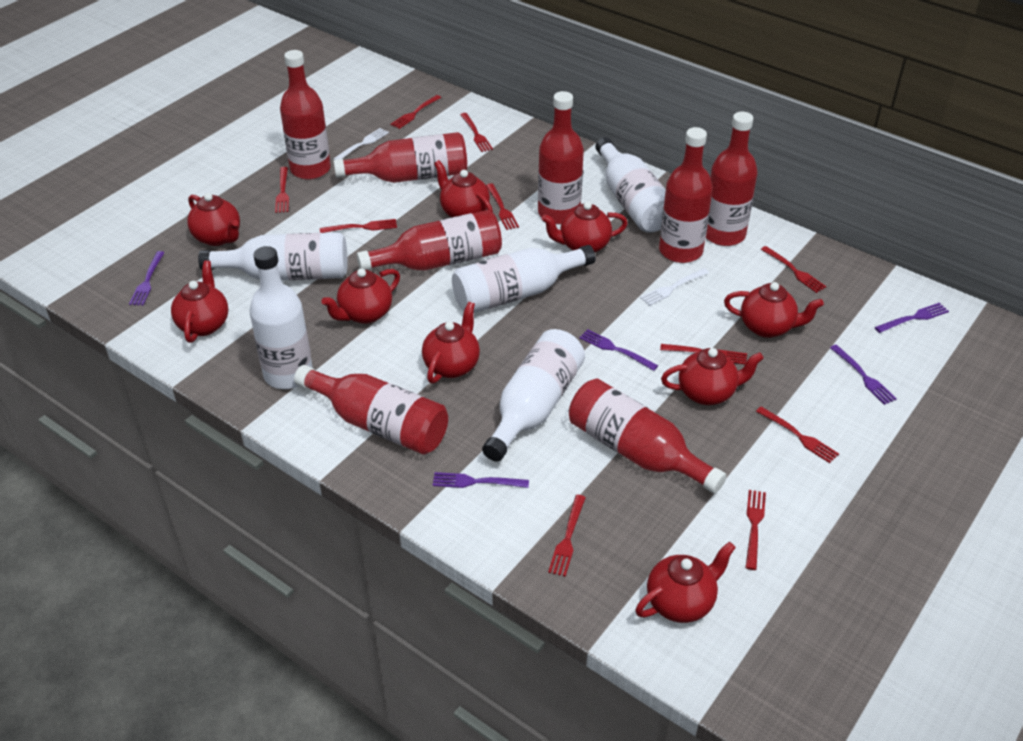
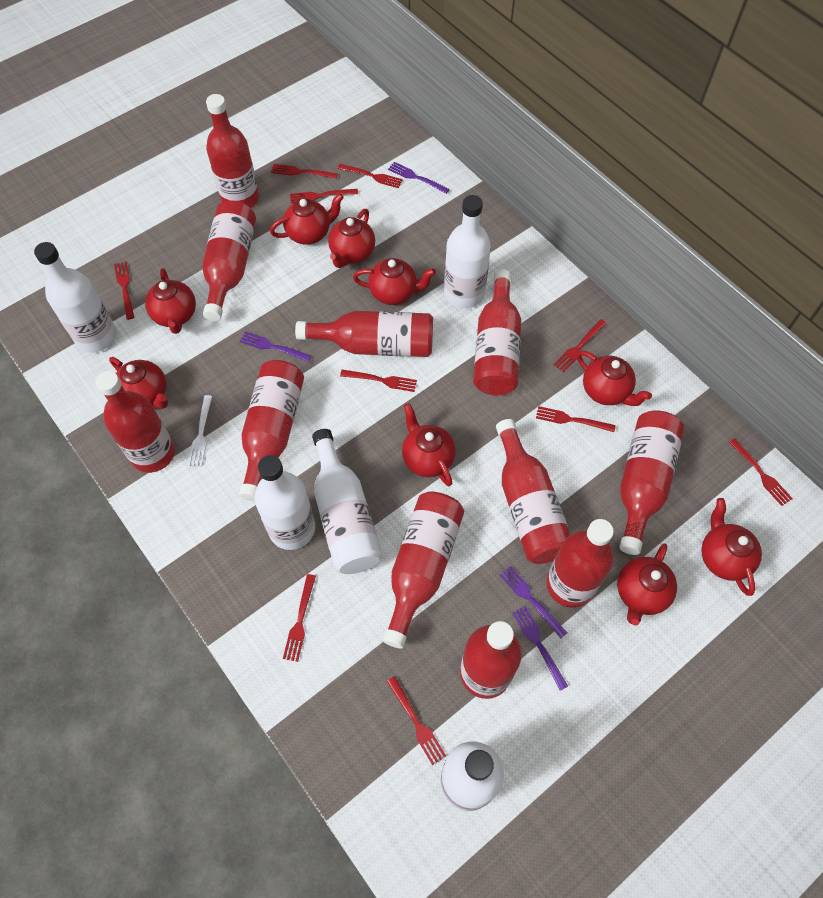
purple fork: 5 -> 4
red bottle: 8 -> 11
white fork: 2 -> 1

